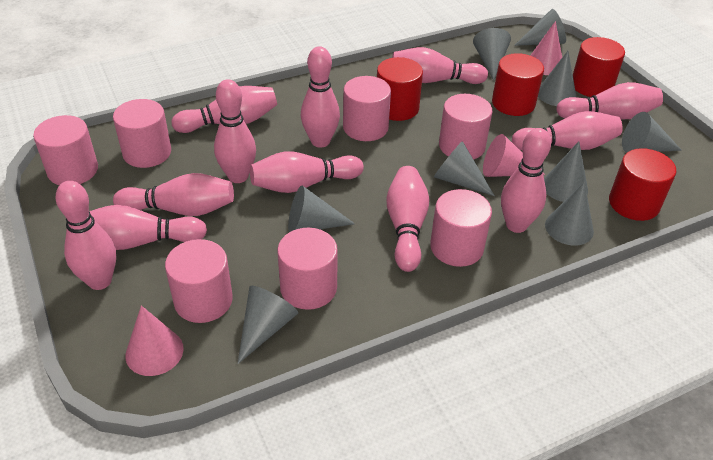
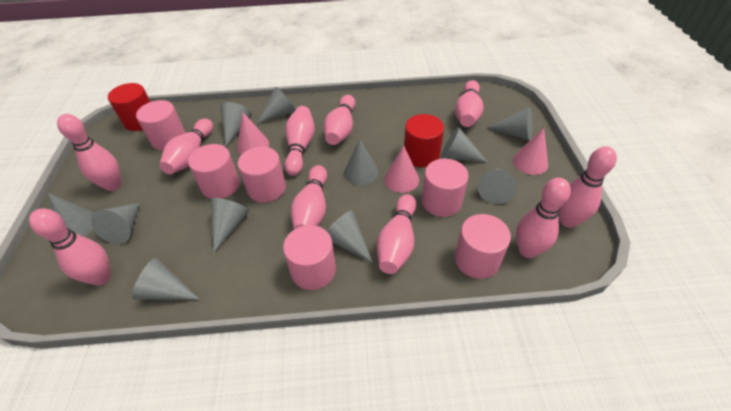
grey cone: 9 -> 11
pink bowling pin: 12 -> 10
pink cylinder: 7 -> 6
red cylinder: 4 -> 2

